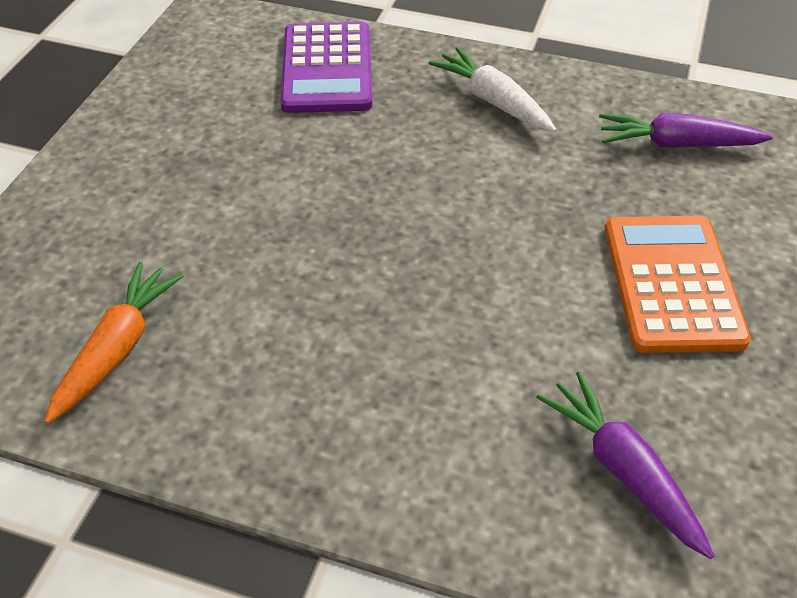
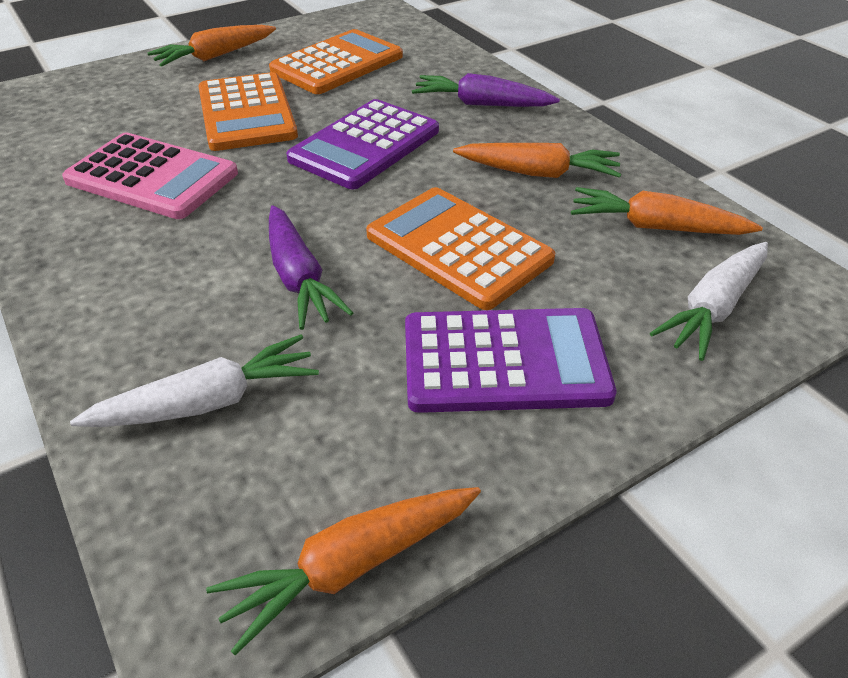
orange calculator: 1 -> 3
orange carrot: 1 -> 4
pink calculator: 0 -> 1
purple calculator: 1 -> 2
white carrot: 1 -> 2

